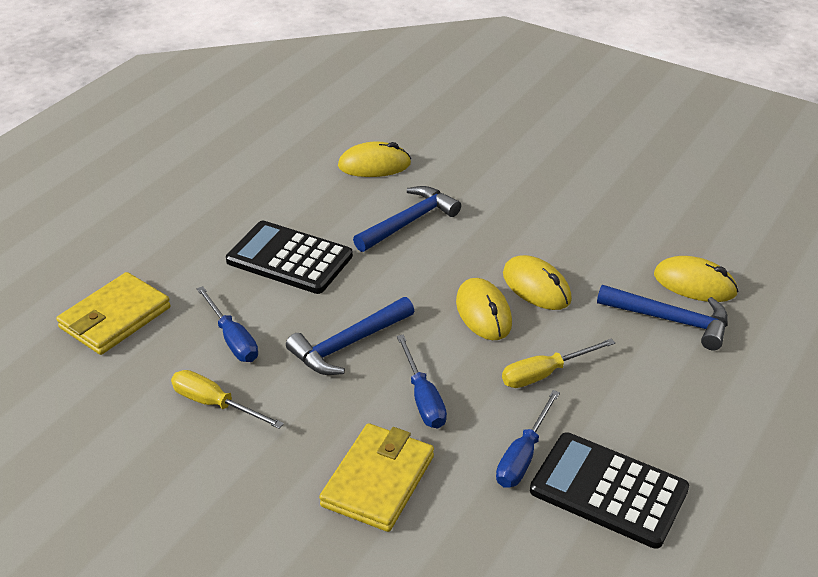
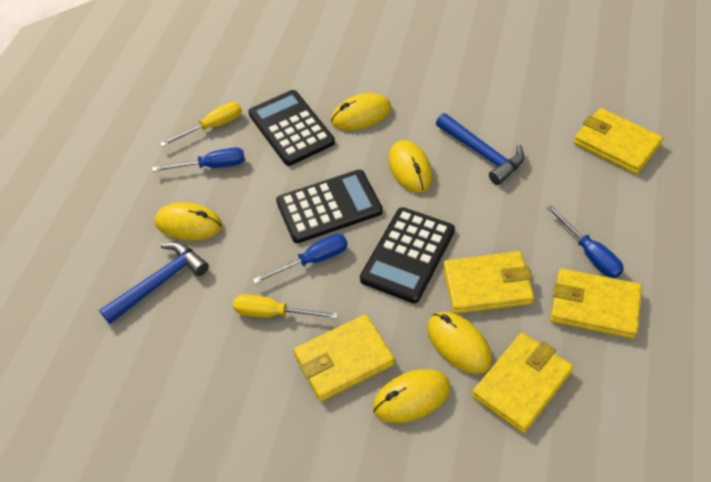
black calculator: 2 -> 3
blue hammer: 3 -> 2
yellow mouse: 4 -> 5
yellow wallet: 2 -> 5

